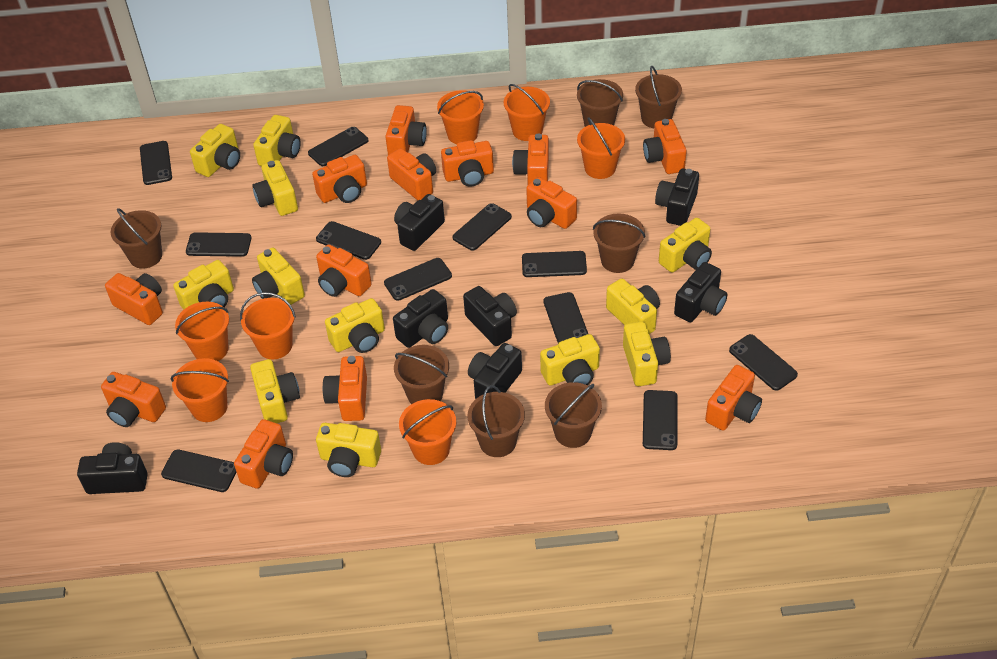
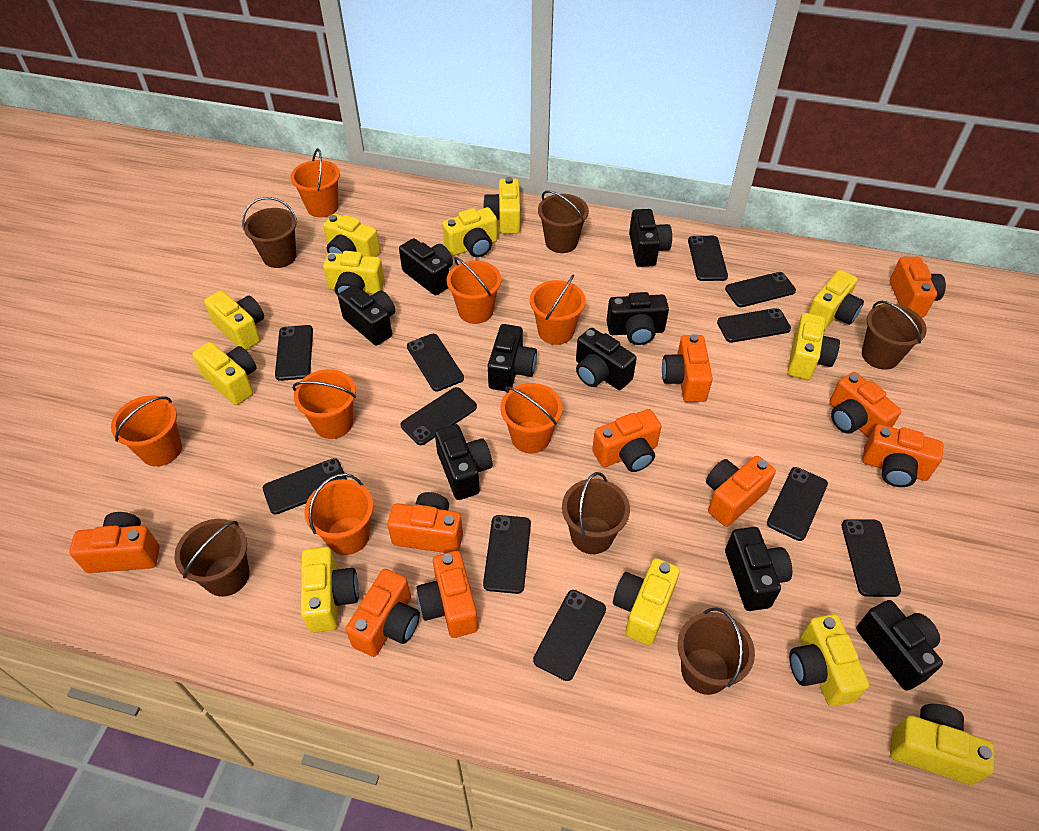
black camera: 7 -> 9
brown bucket: 7 -> 6
orange camera: 13 -> 10

